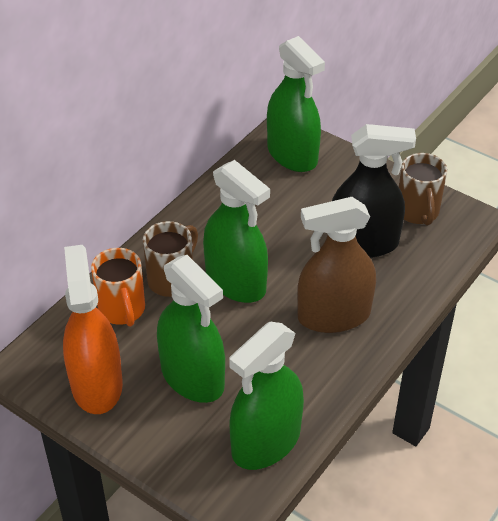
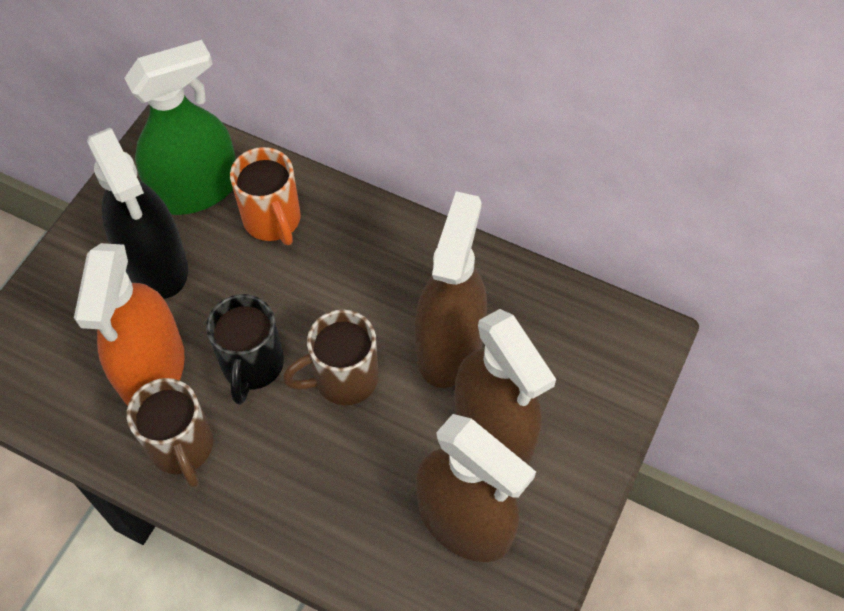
black mug: 0 -> 1
brown spray bottle: 1 -> 3
green spray bottle: 4 -> 1

